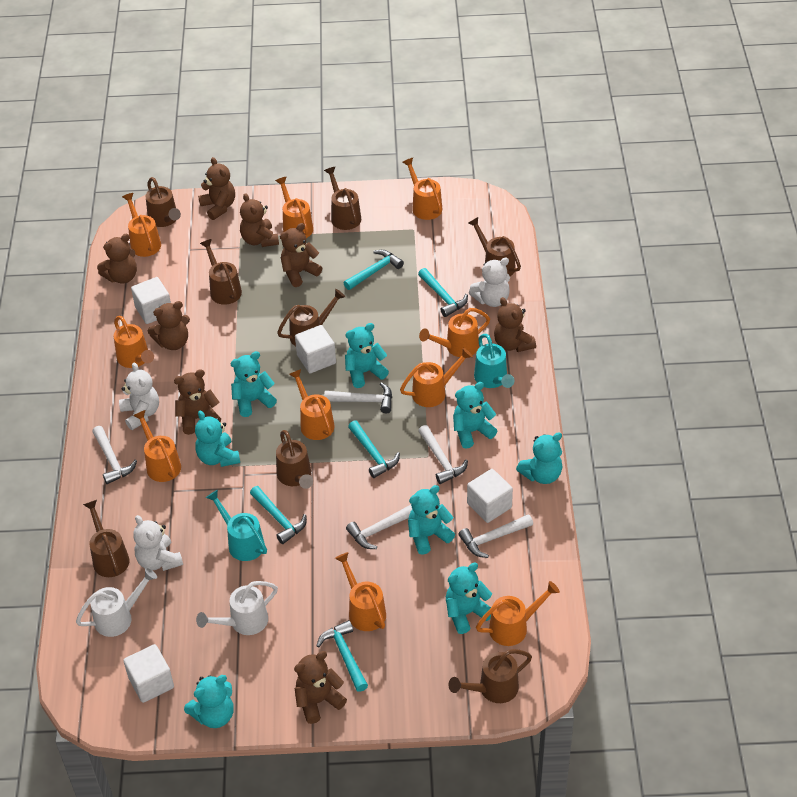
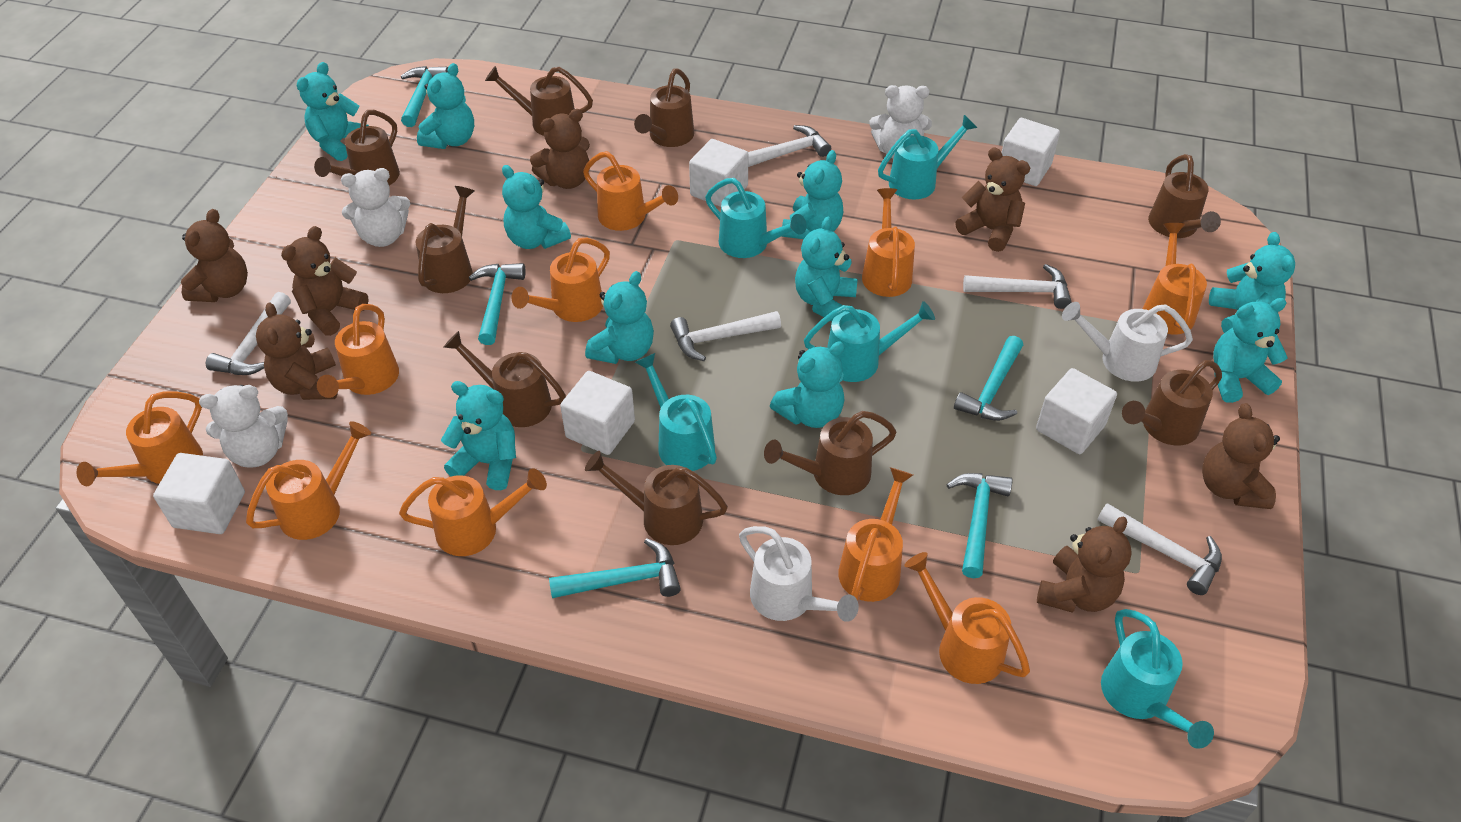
brown teddy bear: 8 -> 7
brown watering can: 8 -> 9
turquoise teddy bear: 8 -> 10
turquoise watering can: 2 -> 5
white cube: 4 -> 5

